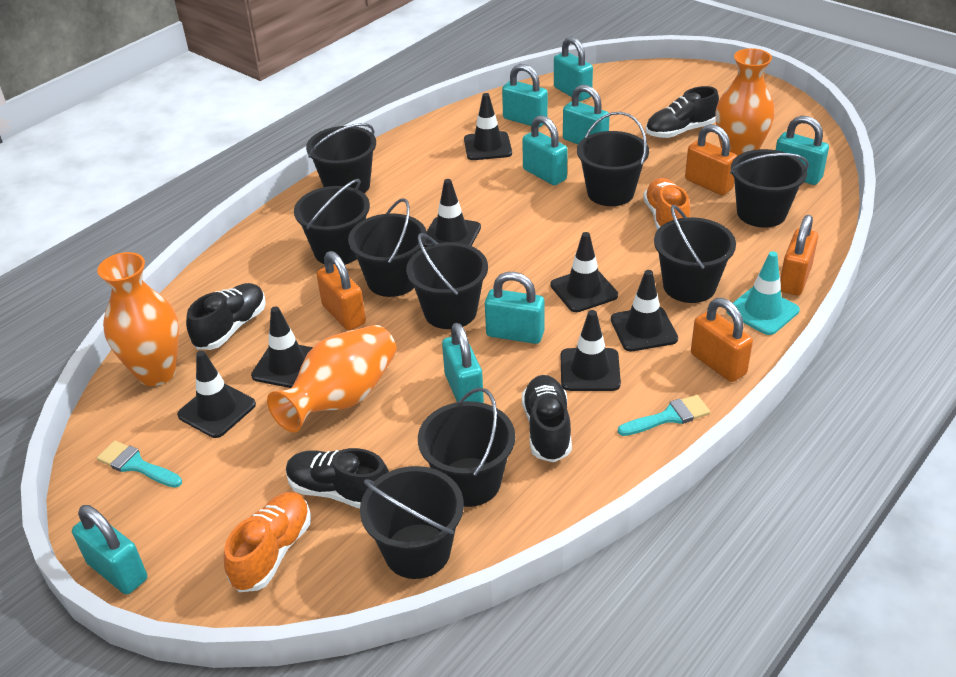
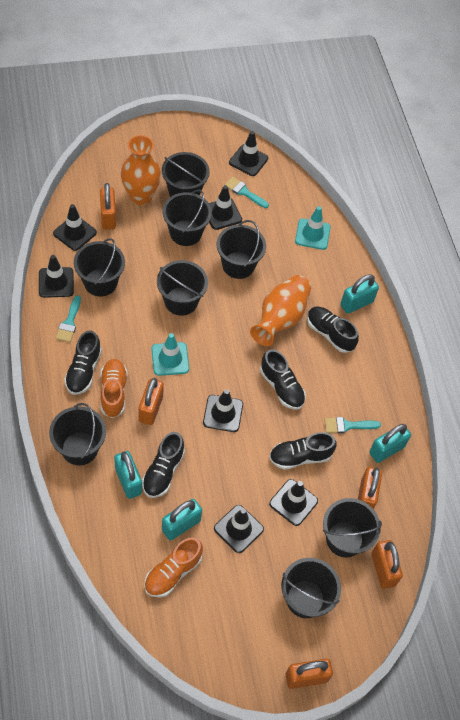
black bucket: 9 -> 8
black shoe: 4 -> 5
orange padlock: 4 -> 5
orange vase: 3 -> 2
turquoise brush: 2 -> 3
turquoise padlock: 8 -> 4
turquoise traffic cone: 1 -> 2

